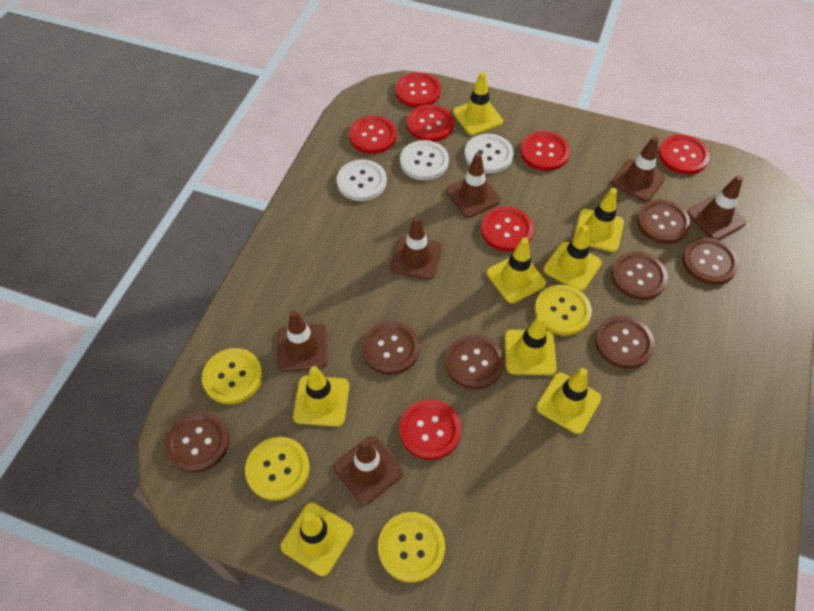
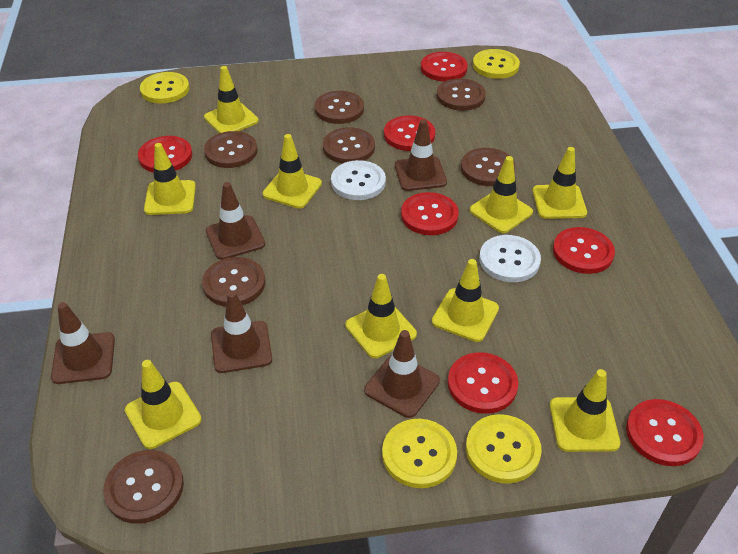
brown traffic cone: 6 -> 5
white button: 3 -> 2
yellow traffic cone: 8 -> 9

